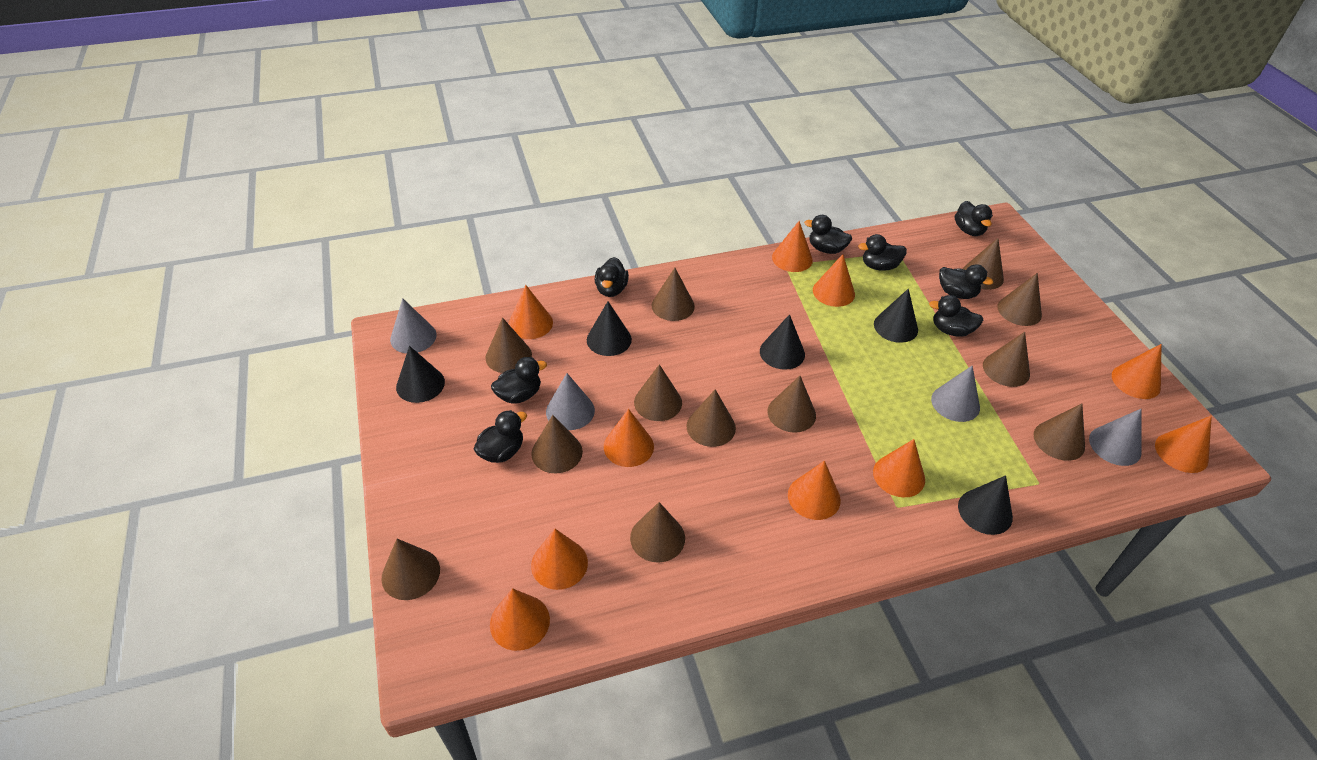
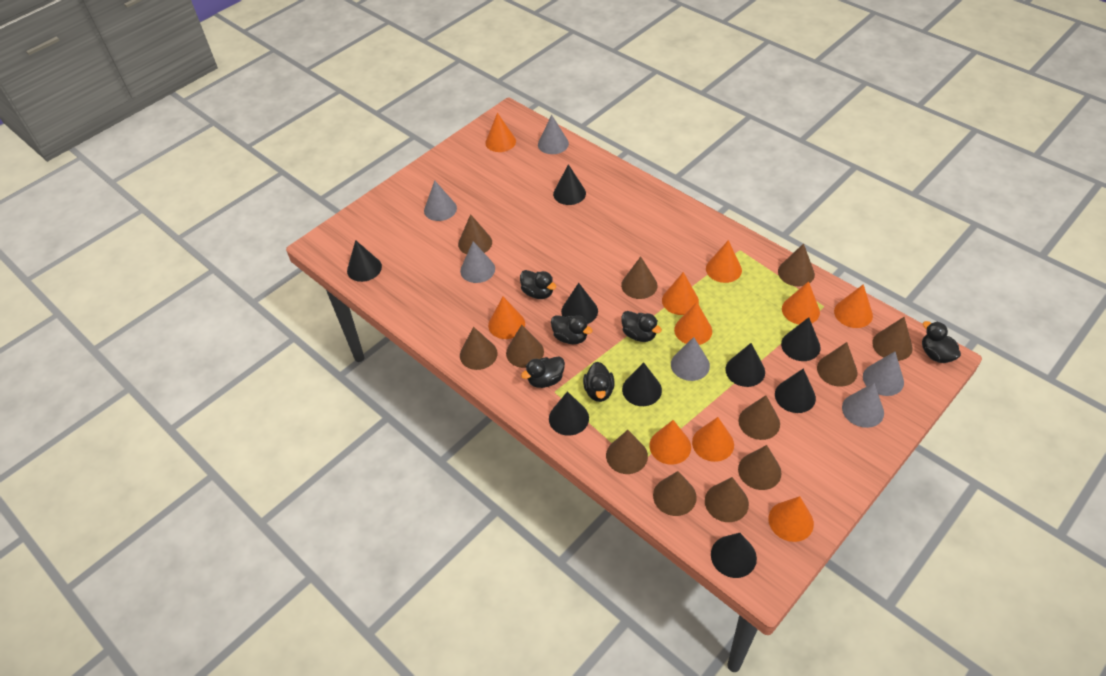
black cone: 5 -> 9
black duck: 8 -> 6
grey cone: 4 -> 6

